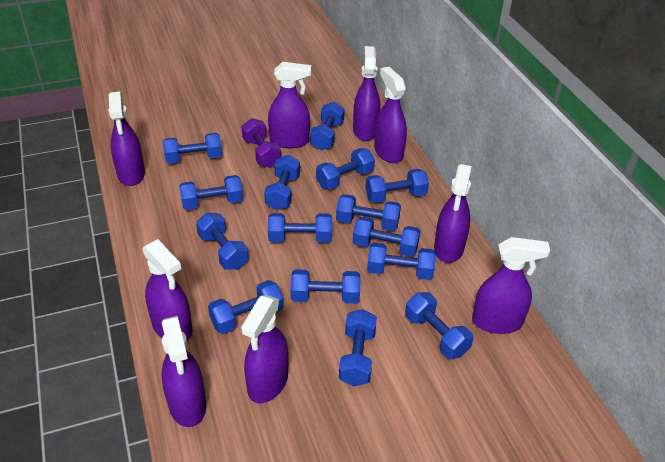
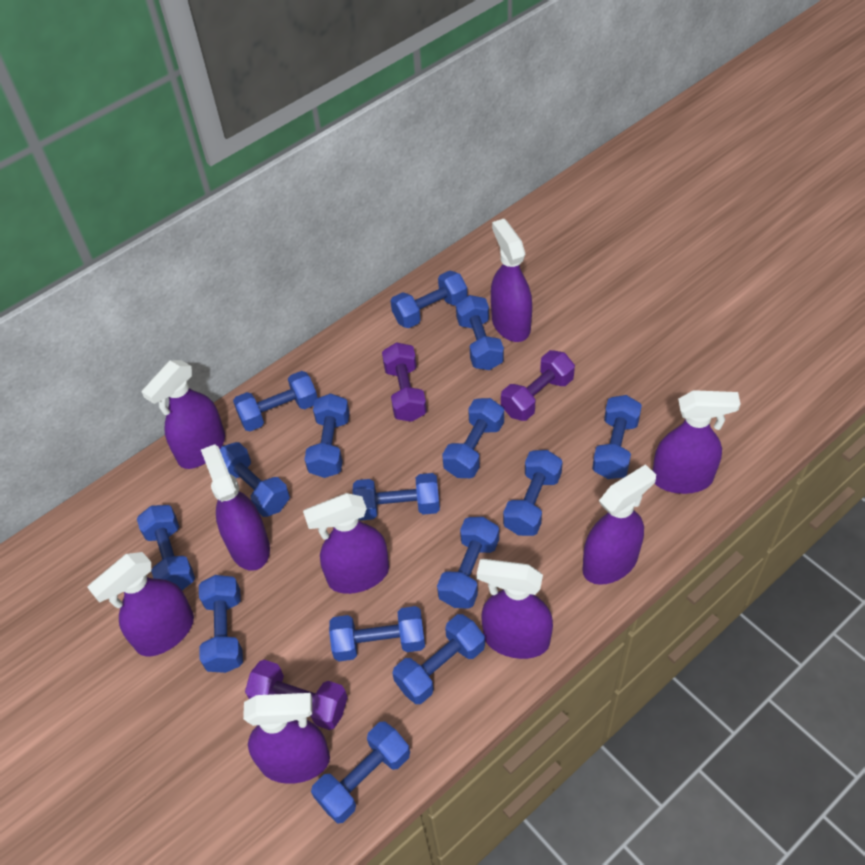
purple dumbbell: 1 -> 3

